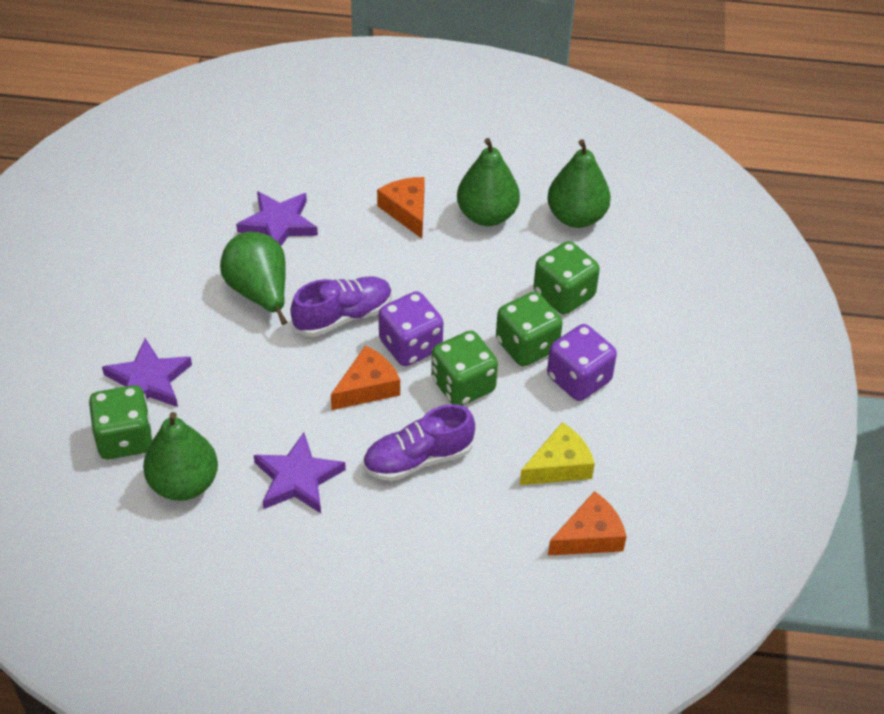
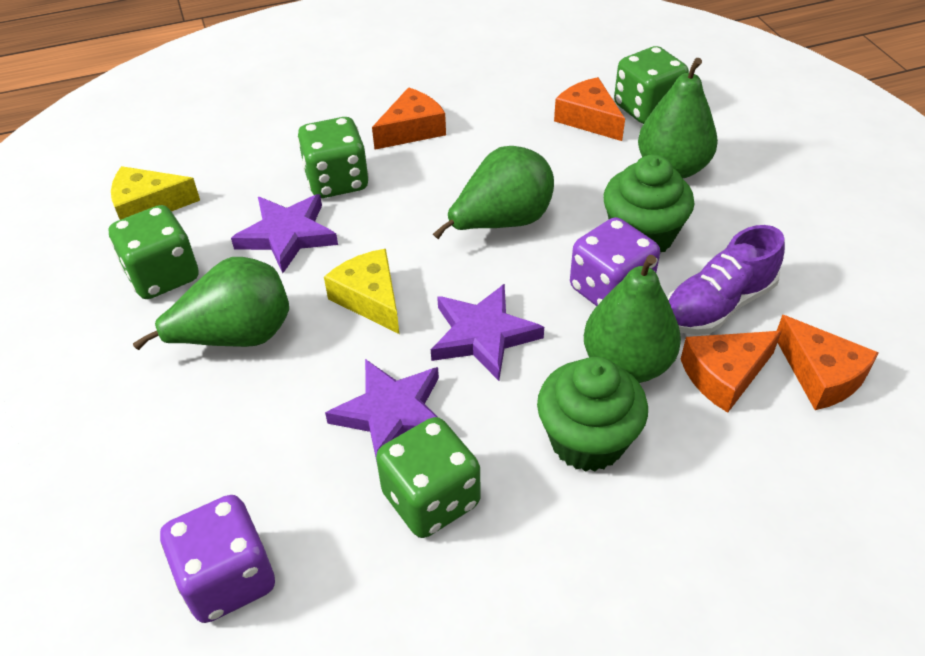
green cupcake: 0 -> 2
orange cheese: 3 -> 4
purple shoe: 2 -> 1
yellow cheese: 1 -> 2

